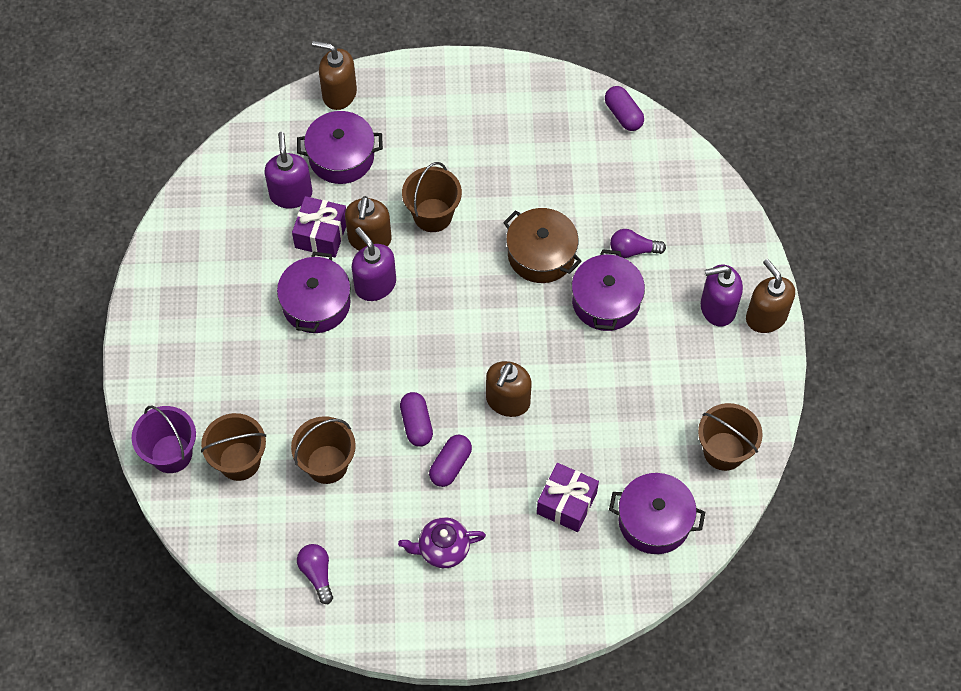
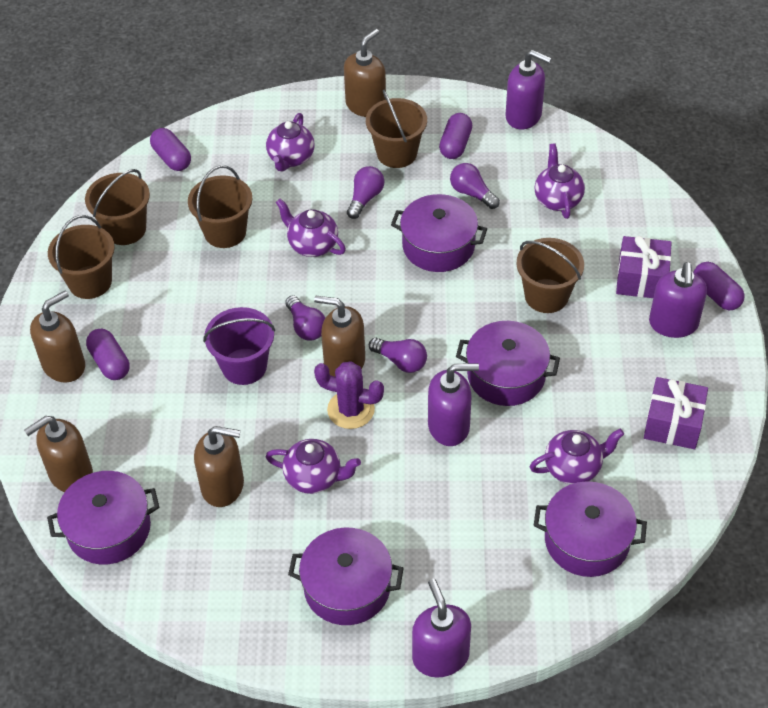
brown bucket: 4 -> 5
brown pot: 1 -> 0
brown soap dispenser: 4 -> 5
purple cactus: 0 -> 1
purple capsule: 3 -> 4
purple light bulb: 2 -> 4
purple pot: 4 -> 5
purple soap dispenser: 3 -> 4
purple teapot: 1 -> 5

